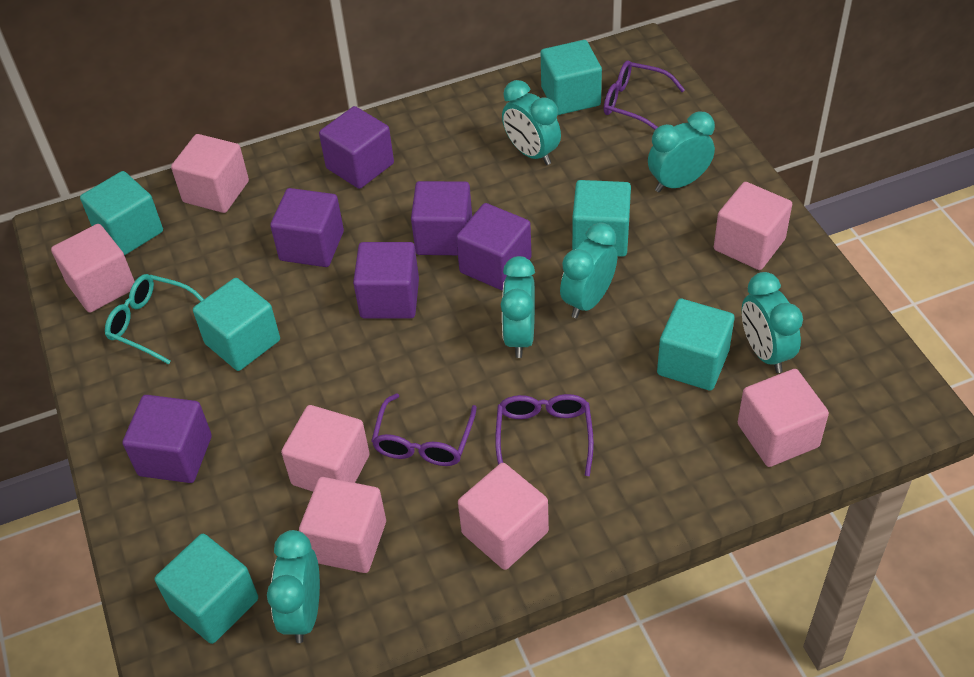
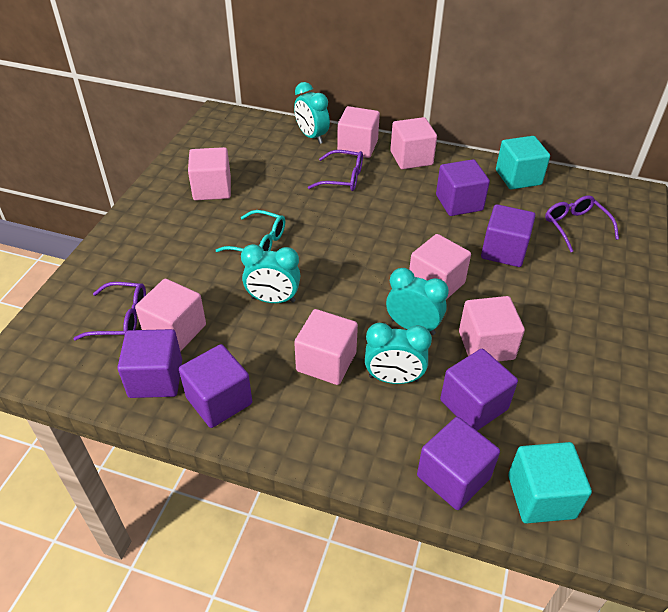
turquoise clock: 6 -> 4
turquoise cube: 6 -> 2

